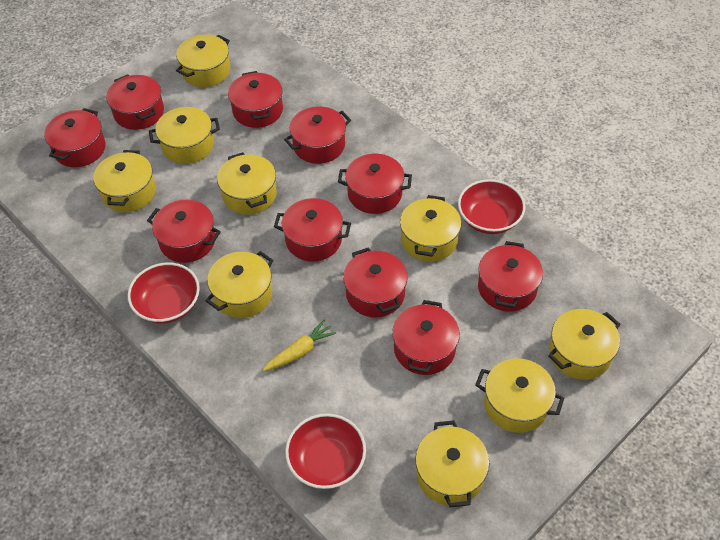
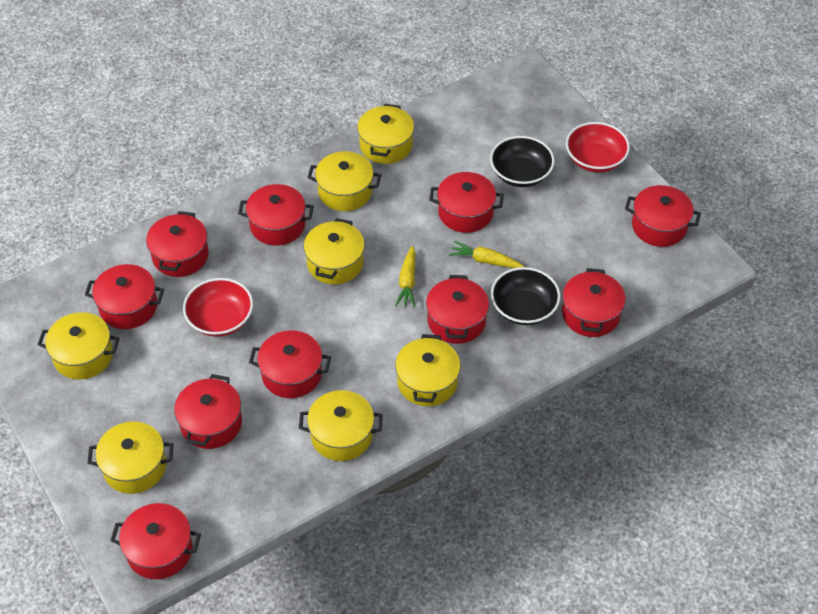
black bowl: 0 -> 2
red bowl: 3 -> 2
yellow carrot: 1 -> 2
yellow pot: 9 -> 7

